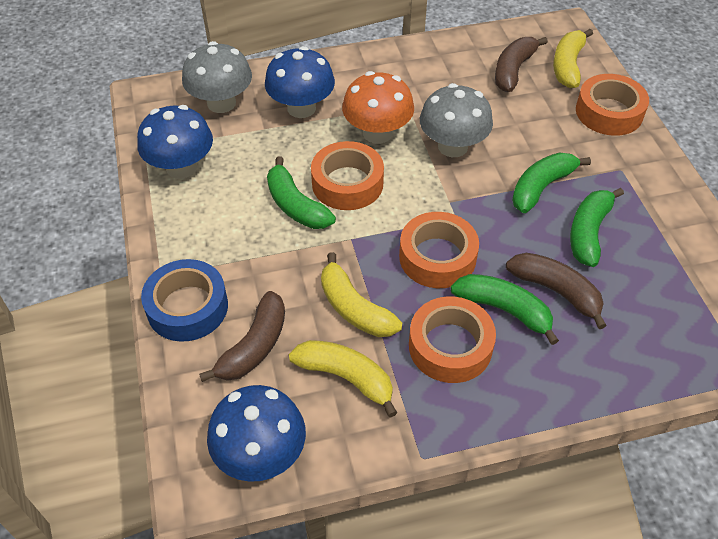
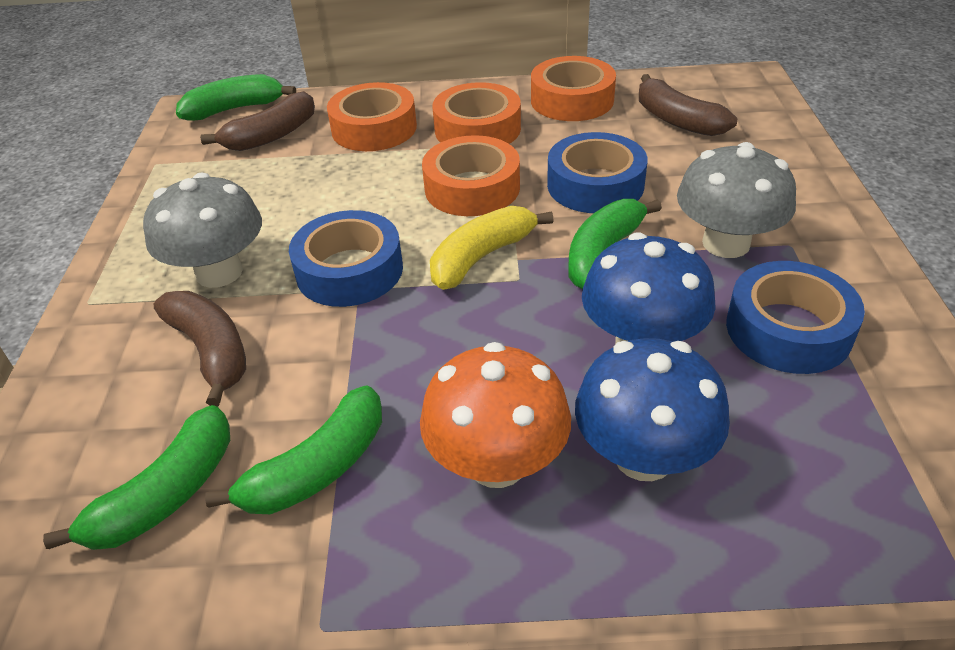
blue mushroom: 3 -> 2
blue tape: 1 -> 3
yellow banana: 3 -> 1

